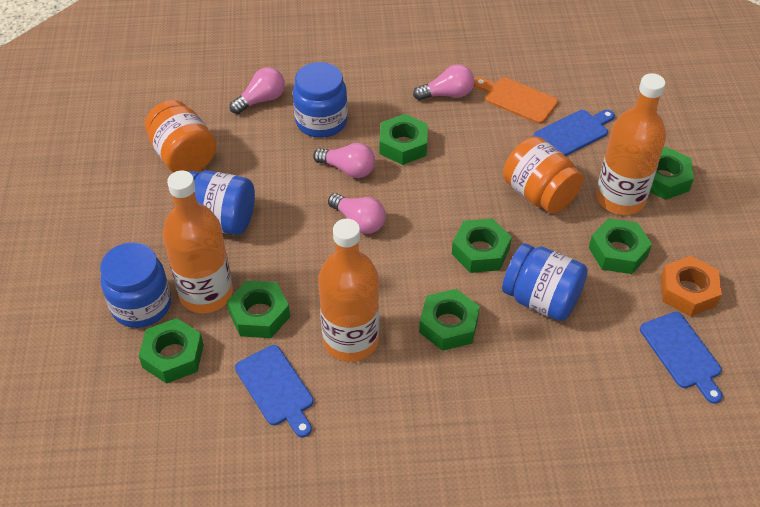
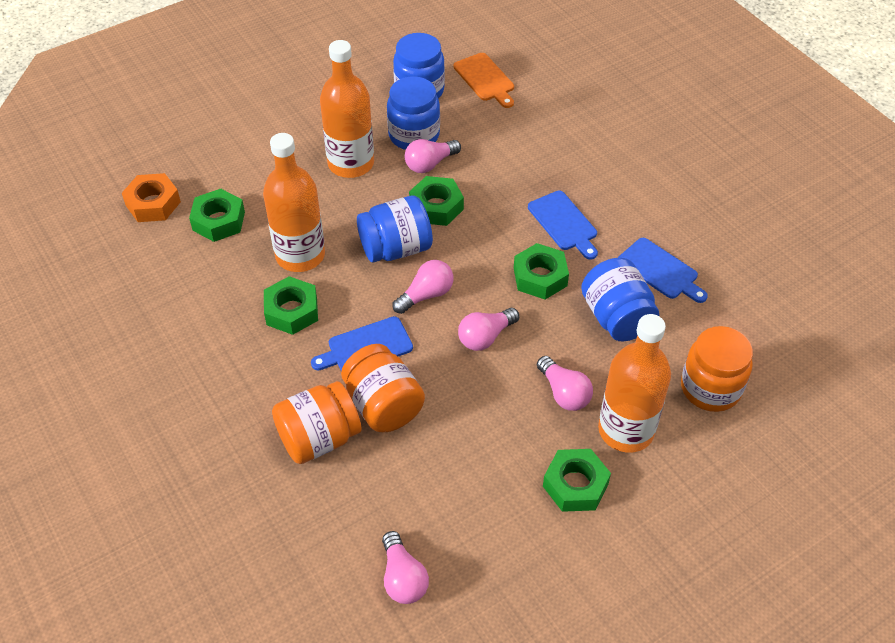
green nut: 7 -> 5
orange jar: 2 -> 3
pink light bulb: 4 -> 5

